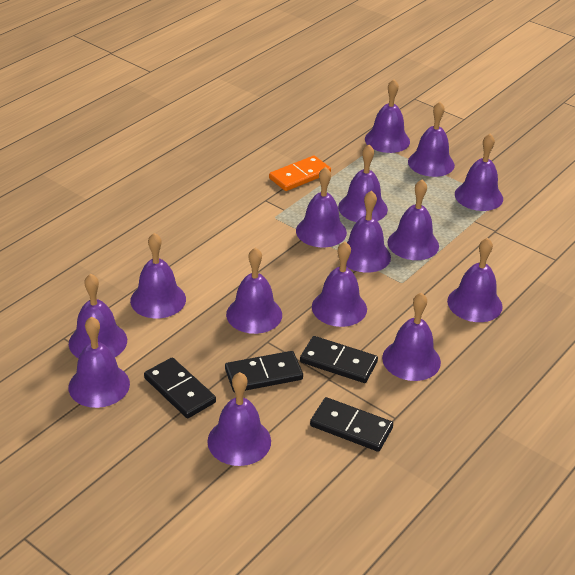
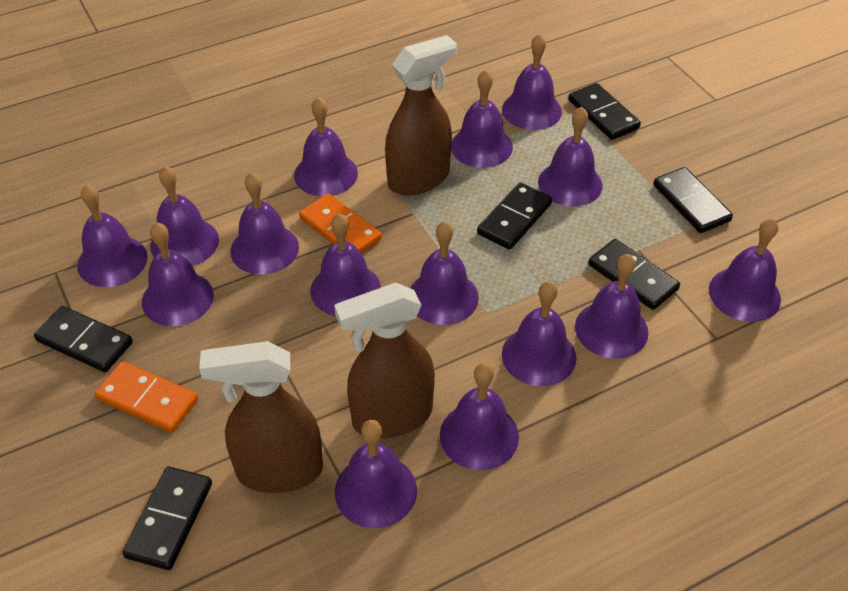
black domino: 4 -> 6
brown spray bottle: 0 -> 3
orange domino: 1 -> 2

